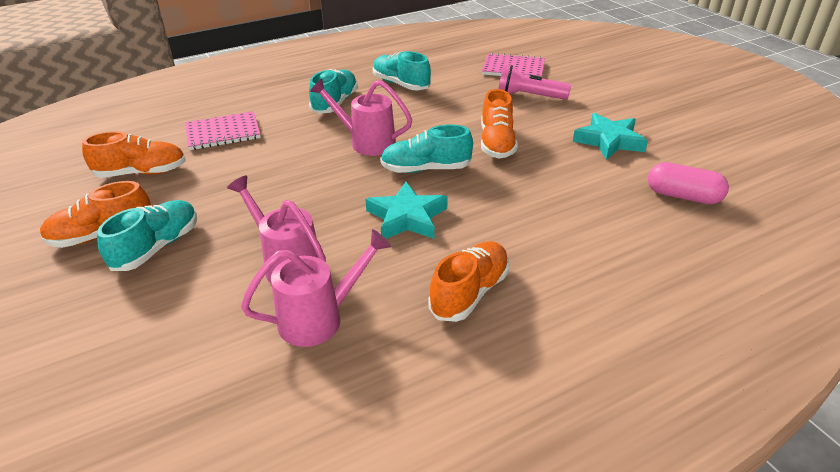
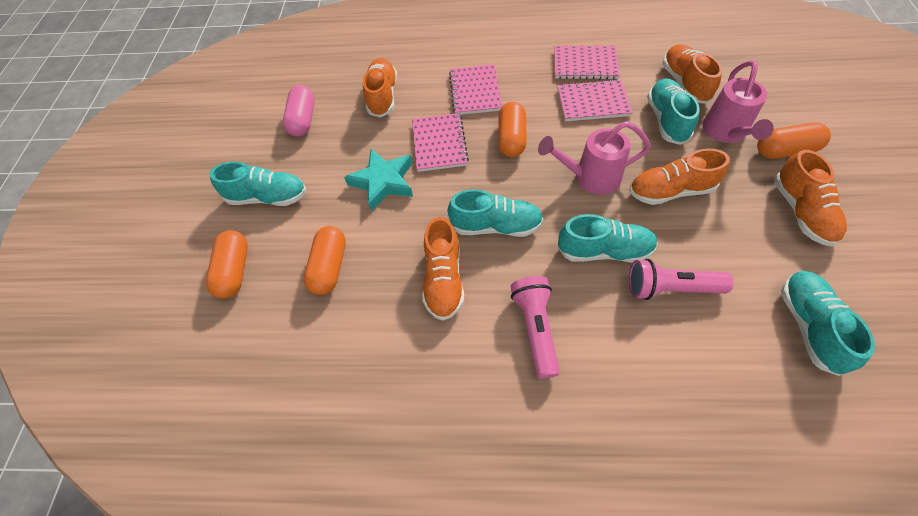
orange capsule: 0 -> 4
orange shoe: 4 -> 5
pink flashlight: 1 -> 2
pink notebook: 2 -> 4
pink watering can: 3 -> 2
turquoise shoe: 4 -> 5
turquoise star: 2 -> 1

